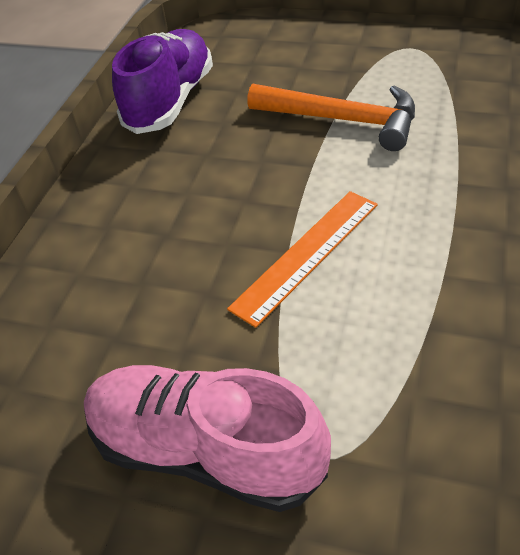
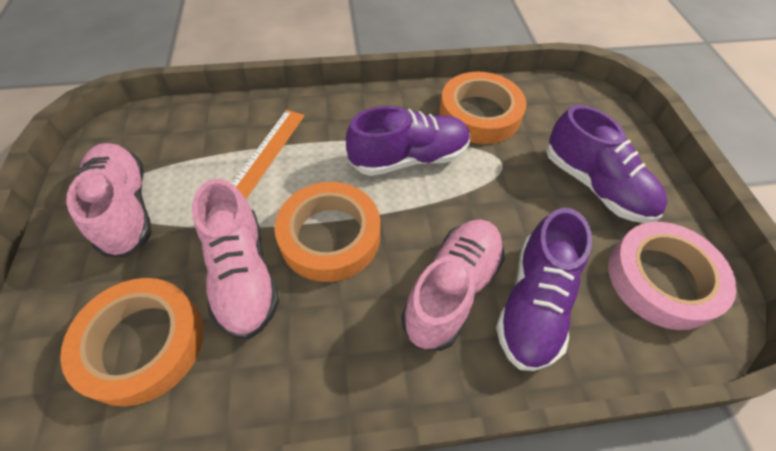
orange hammer: 1 -> 0
orange tape: 0 -> 3
pink shoe: 1 -> 3
pink tape: 0 -> 1
purple shoe: 1 -> 3

